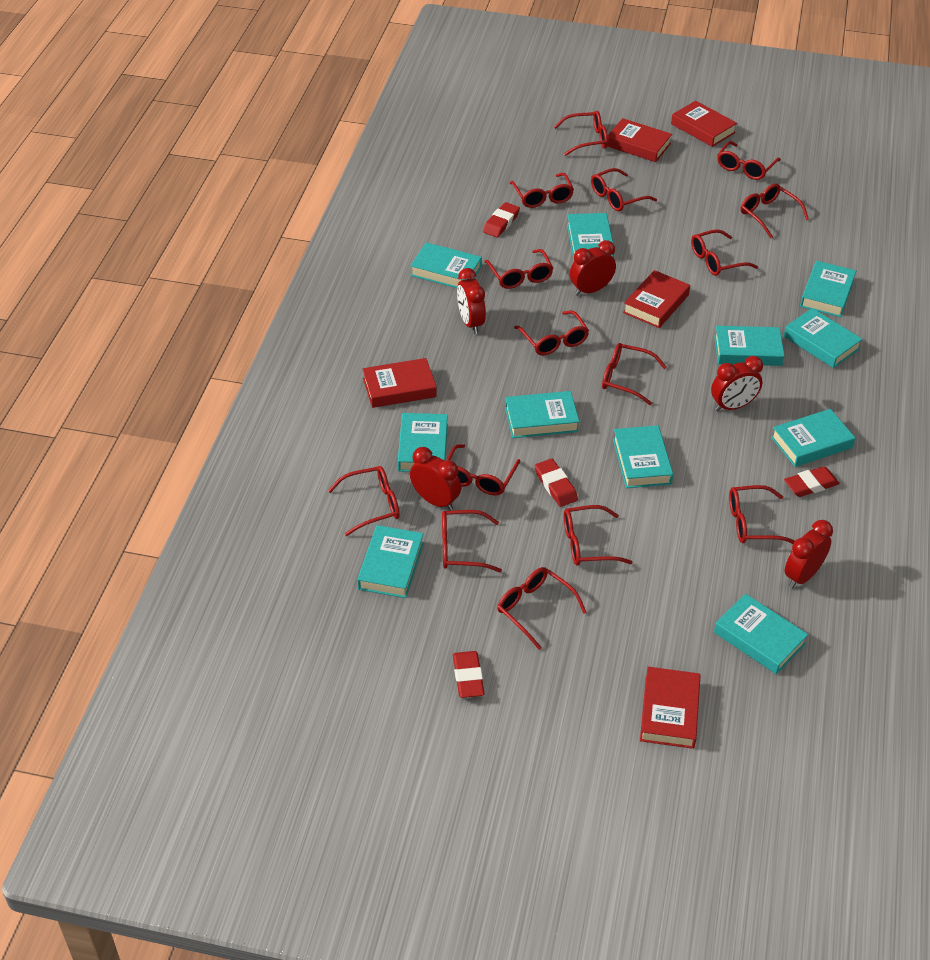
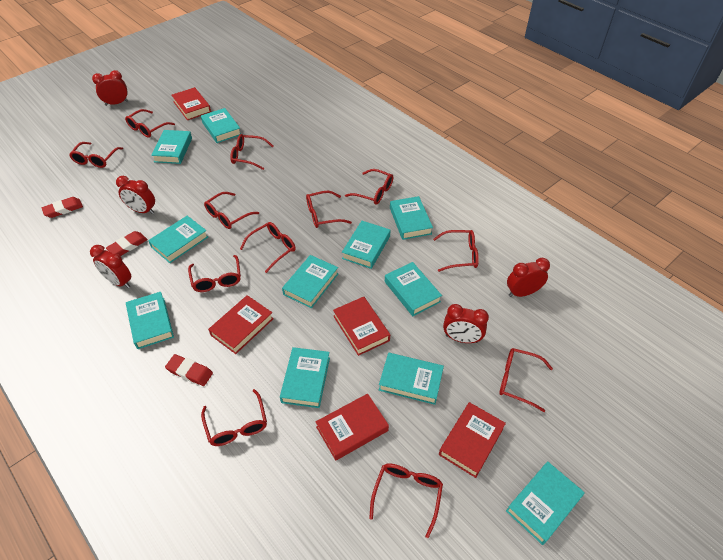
red eraser: 4 -> 3
red glasses: 15 -> 12

